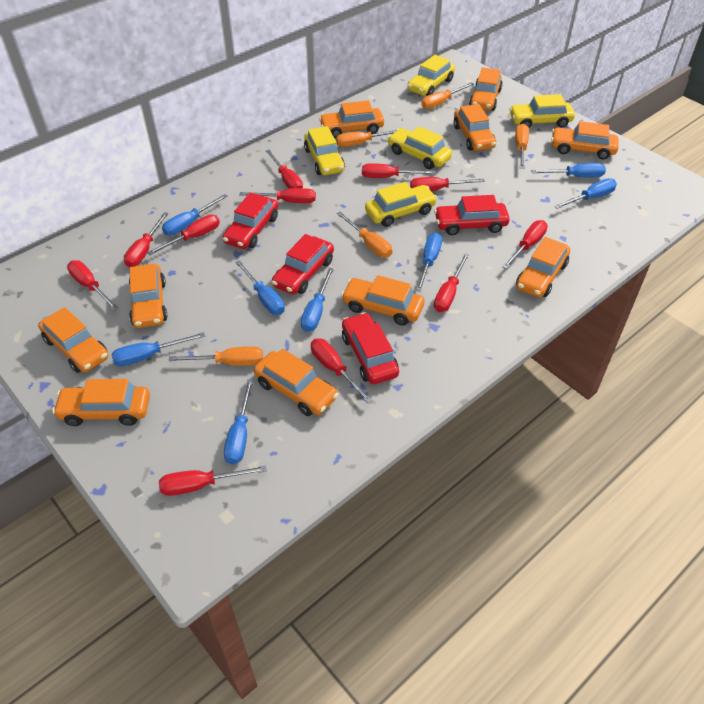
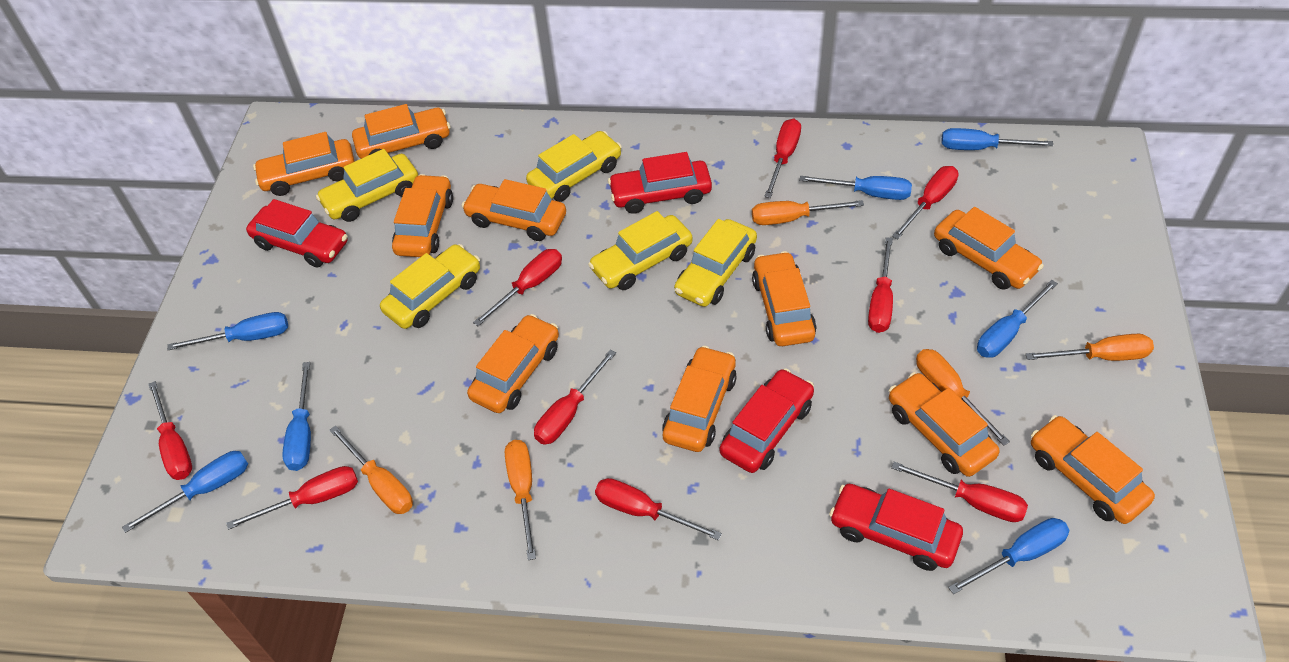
blue screwdriver: 8 -> 7
red screwdriver: 11 -> 9

